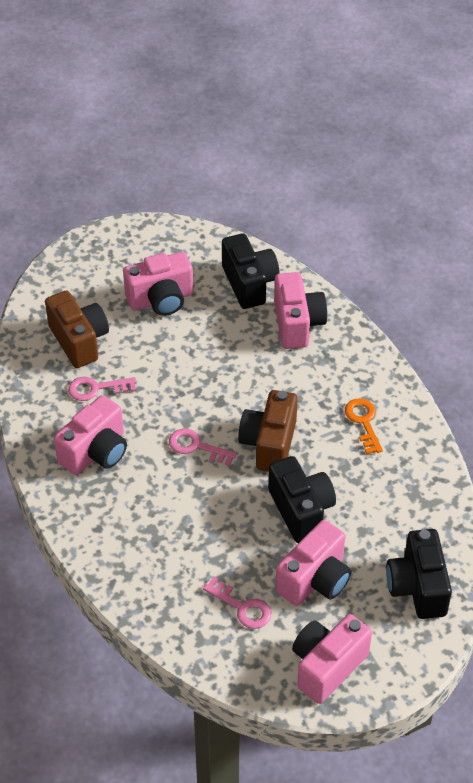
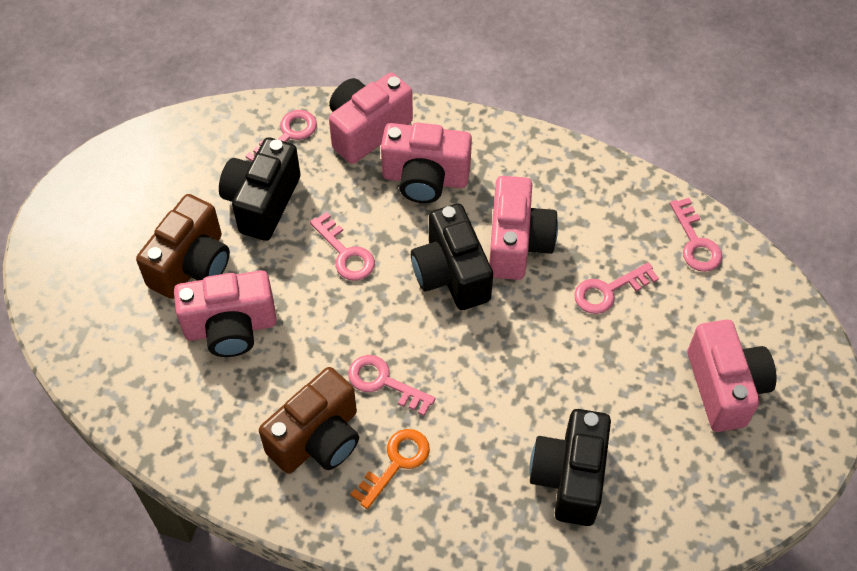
pink key: 3 -> 5

